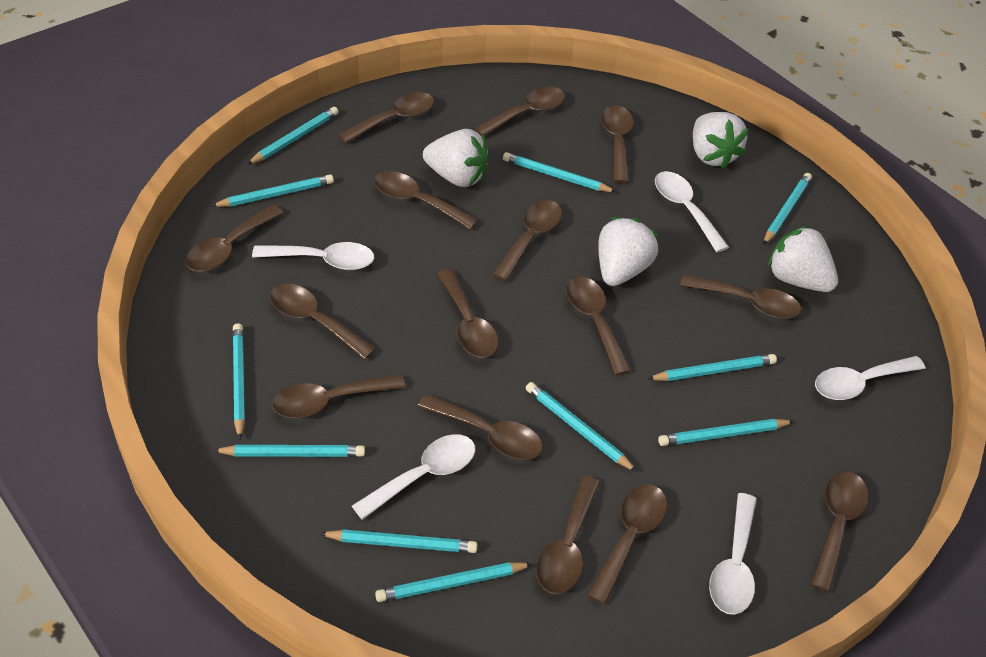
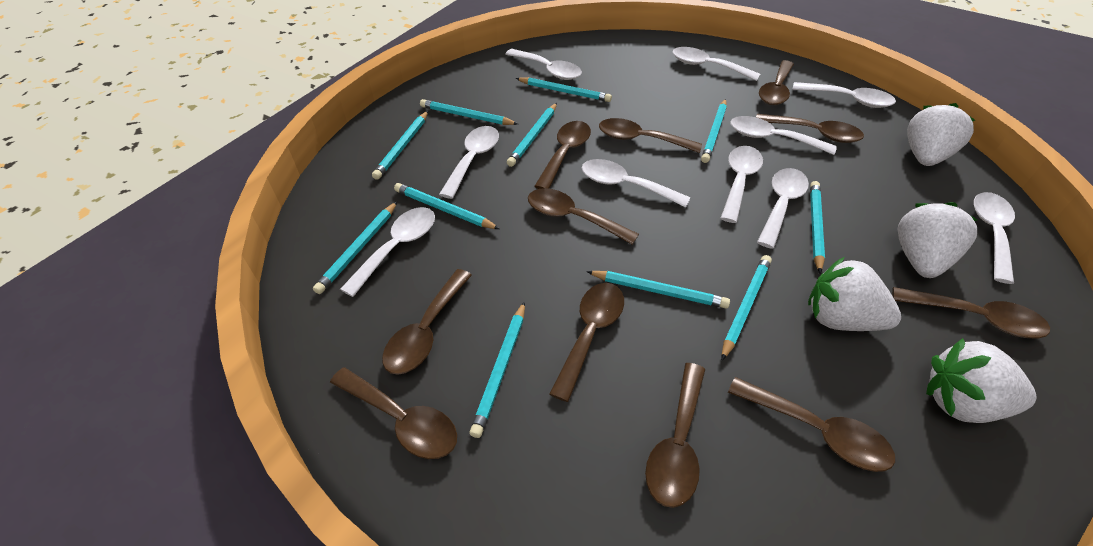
brown spoon: 15 -> 11
white spoon: 5 -> 10

